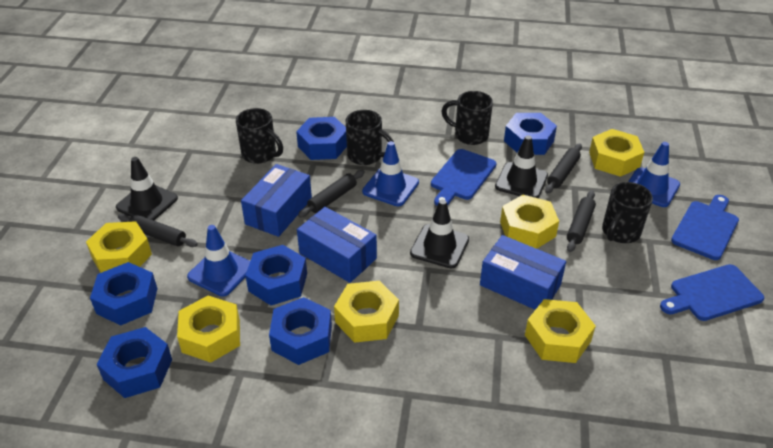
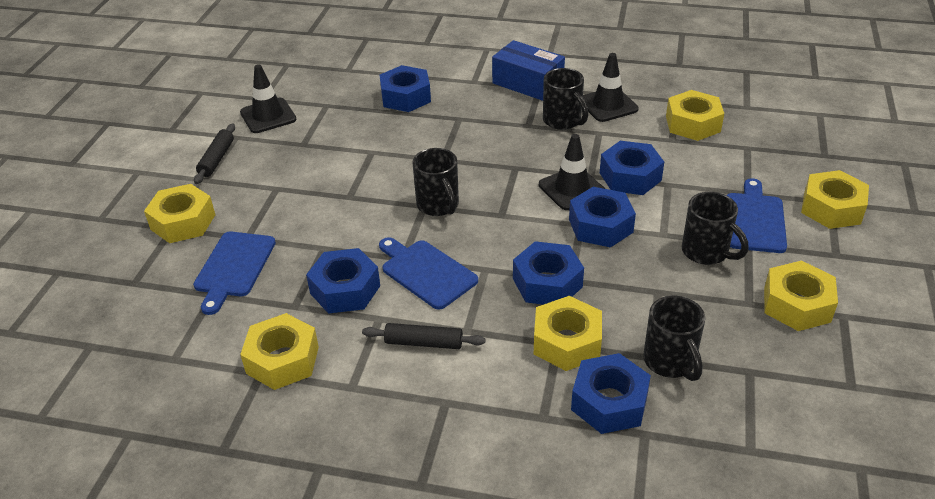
black rolling pin: 4 -> 2
blue box: 3 -> 1
blue traffic cone: 3 -> 0

